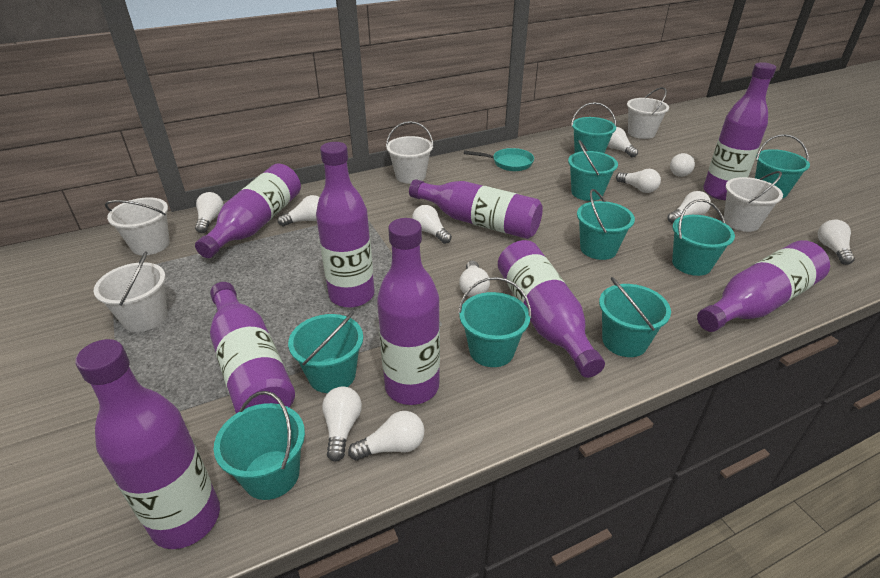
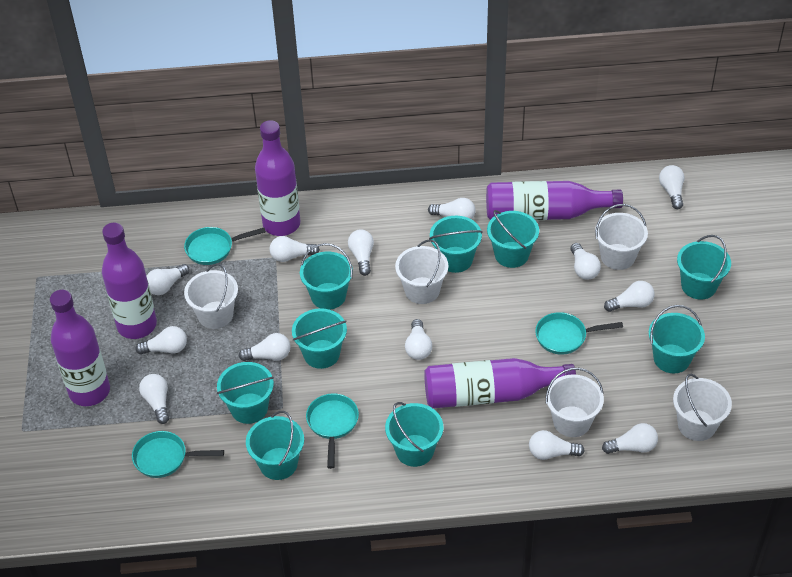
purple bottle: 9 -> 5
turquoise pan: 1 -> 4
white light bulb: 11 -> 13

